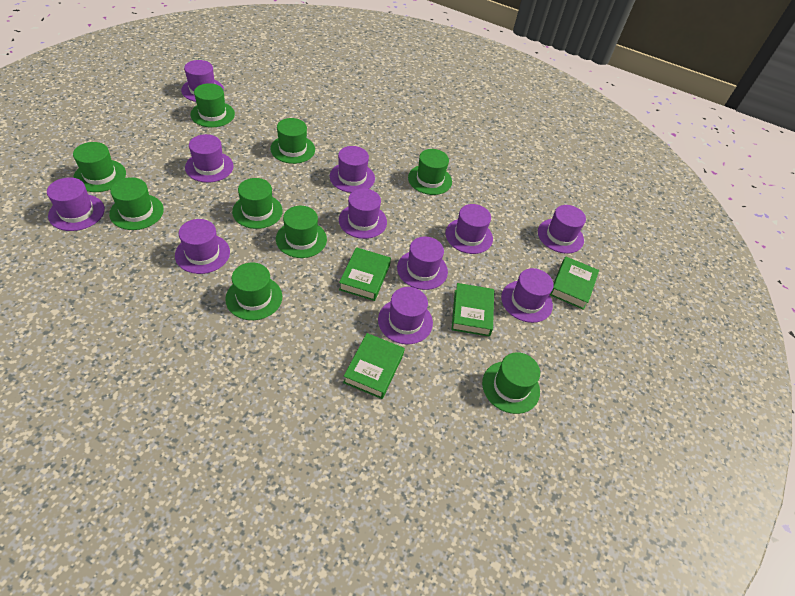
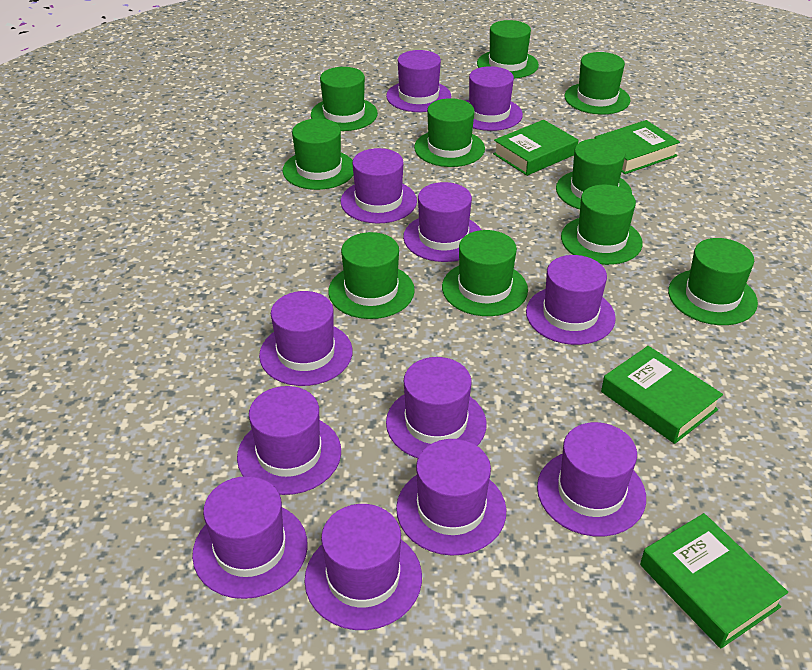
green hat: 9 -> 10
purple hat: 11 -> 12

